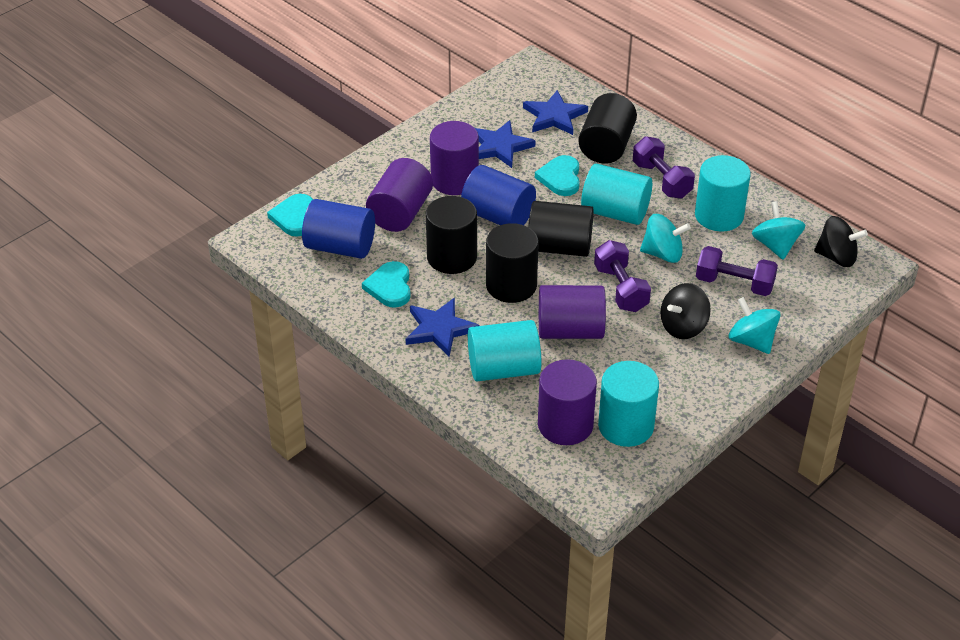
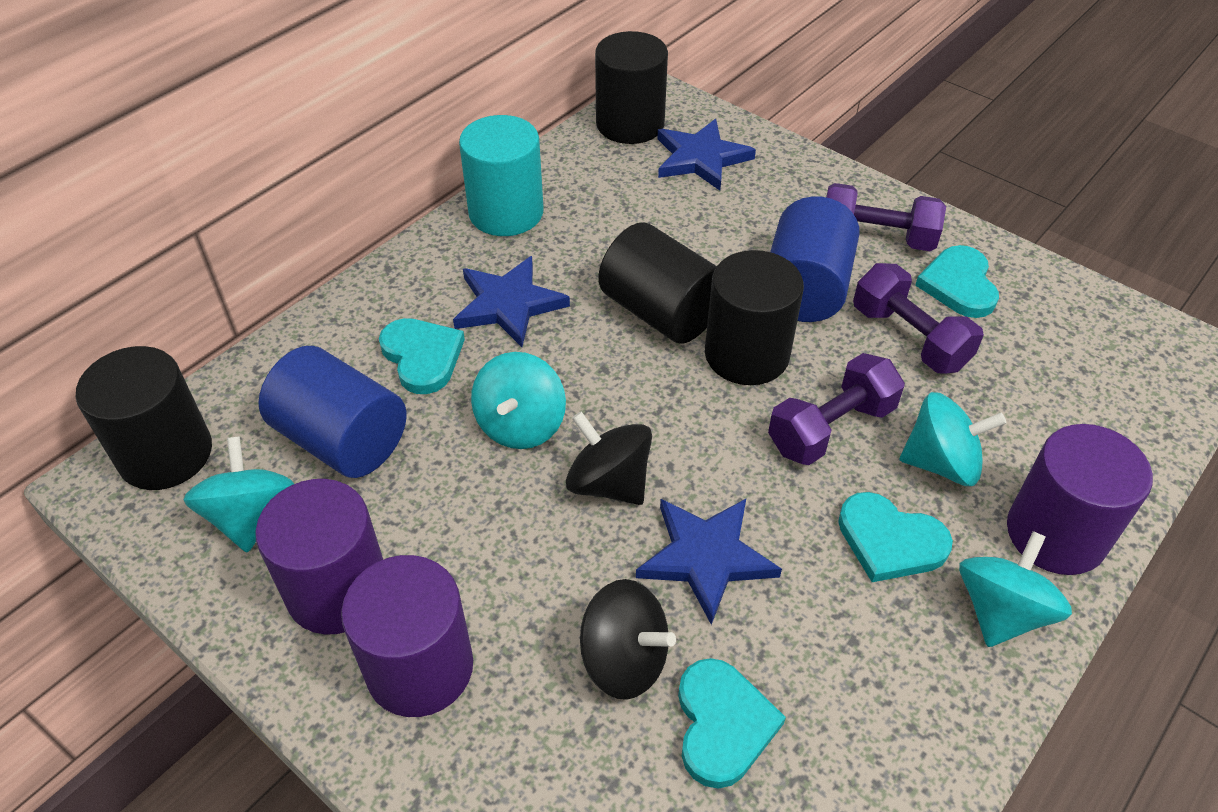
purple cylinder: 4 -> 3
turquoise cylinder: 4 -> 1
turquoise heart: 3 -> 4
turquoise spinning top: 3 -> 4

